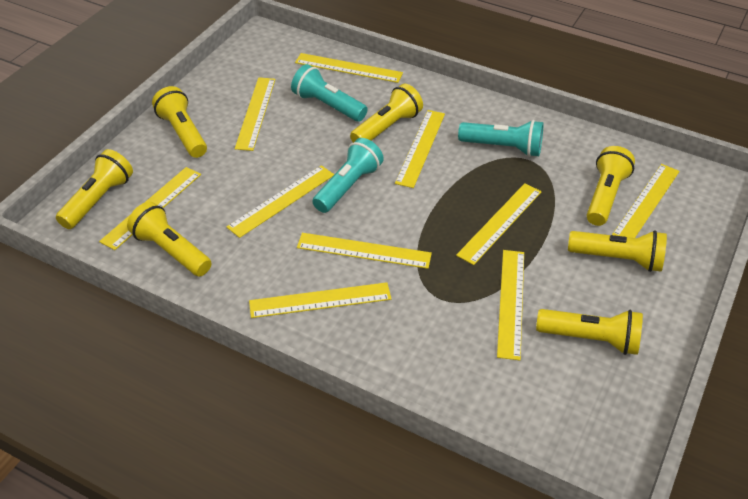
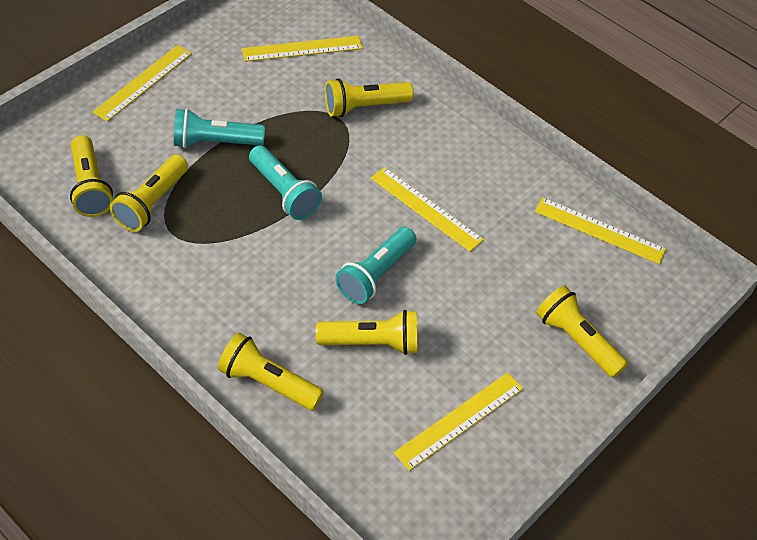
yellow flashlight: 7 -> 6
yellow ruler: 10 -> 5

